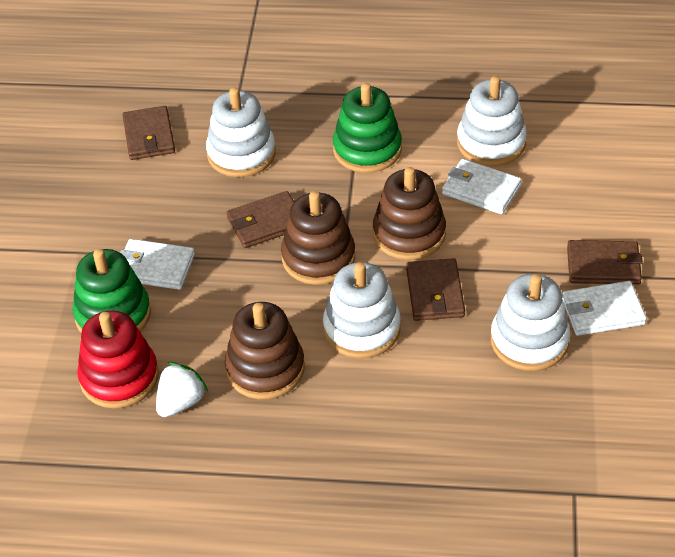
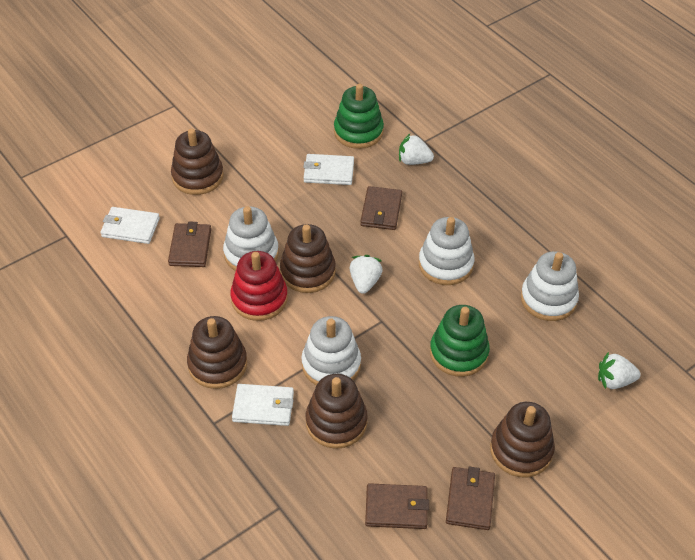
brown stacking toy: 3 -> 5
white strawberry: 1 -> 3

